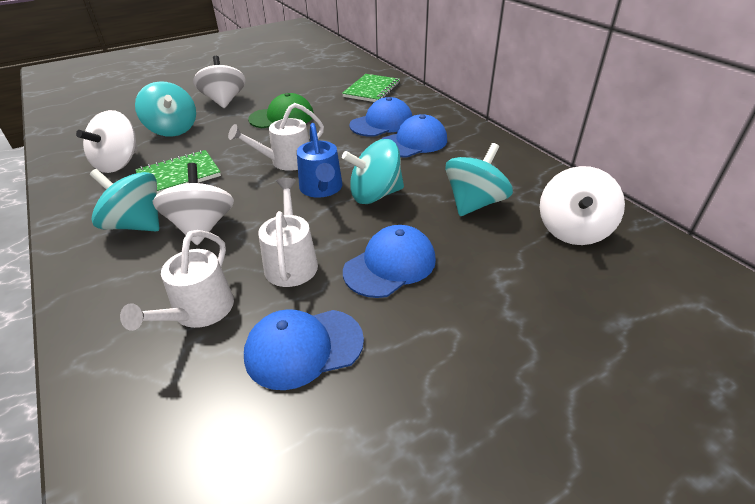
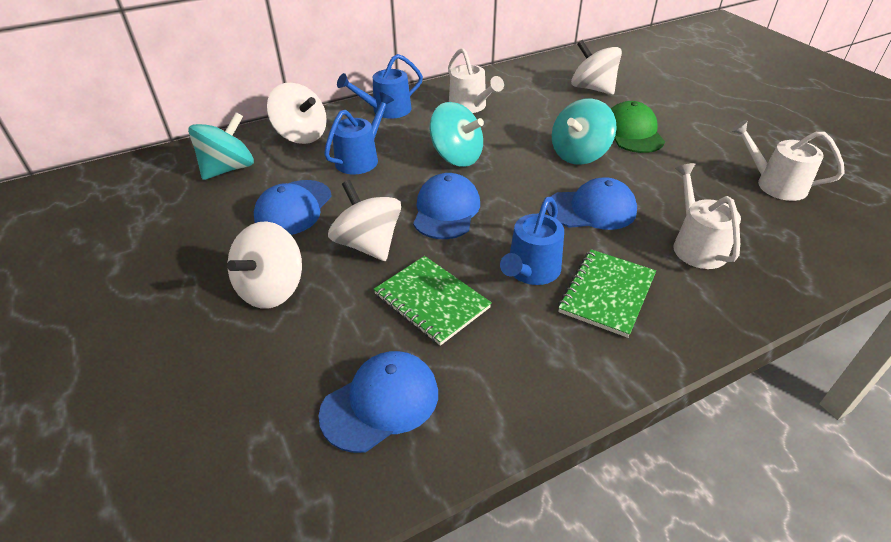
blue watering can: 1 -> 3
turquoise spinning top: 4 -> 3

